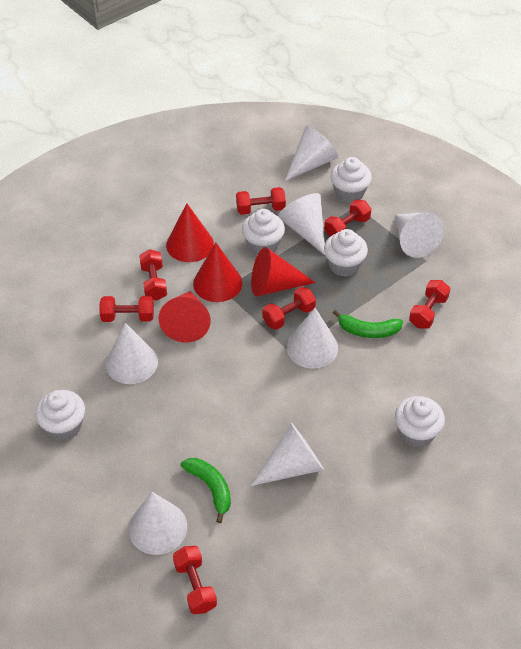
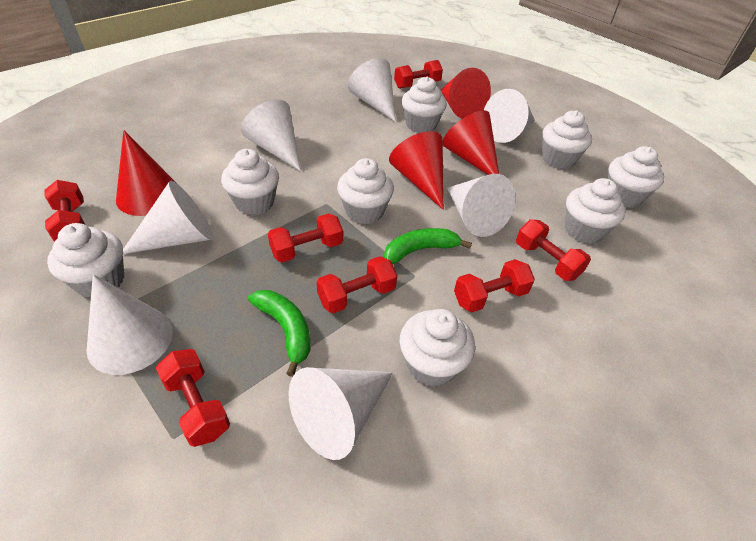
white cupcake: 5 -> 8

